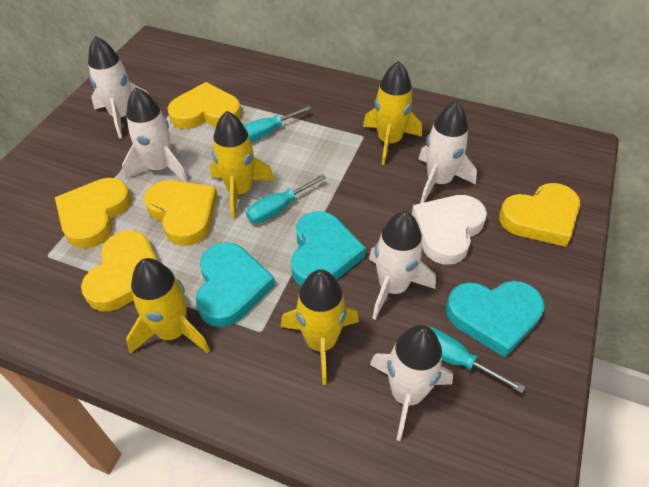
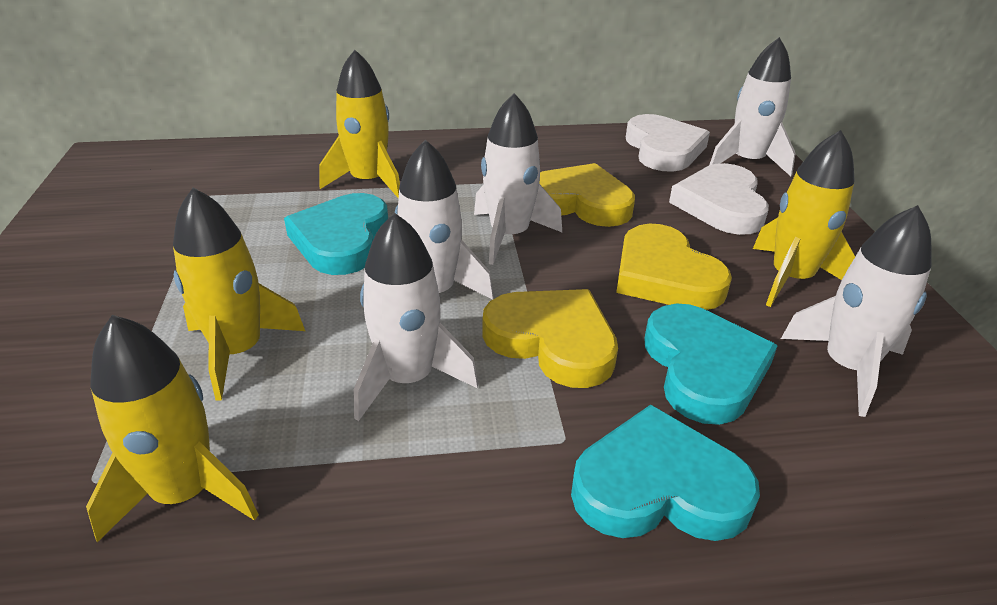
turquoise screwdriver: 3 -> 0
white heart: 1 -> 2
yellow heart: 5 -> 3

